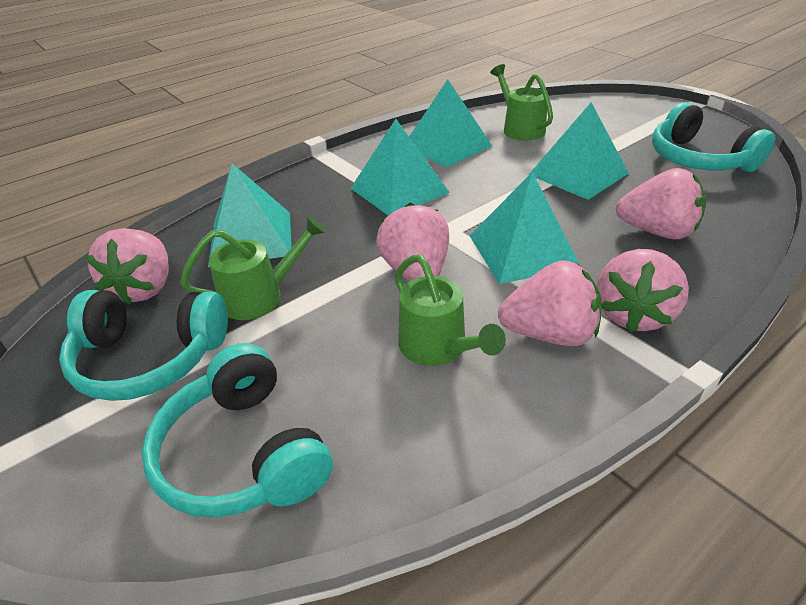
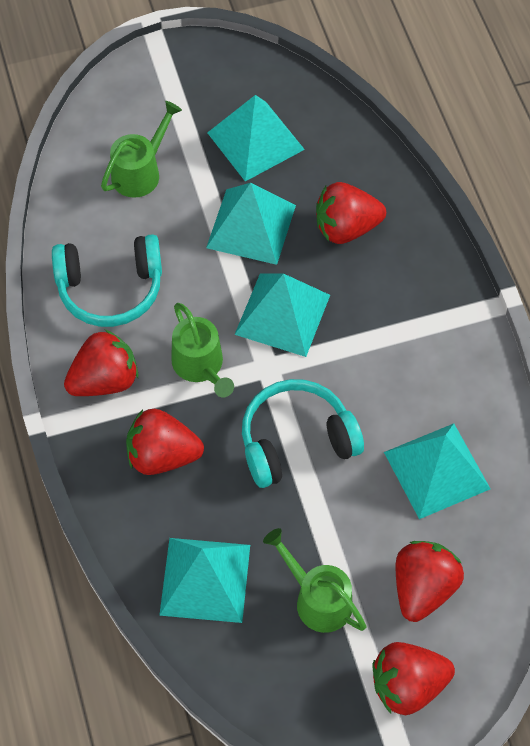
pink strawberry: 5 -> 0
red strawberry: 0 -> 5
turquoise headphones: 3 -> 2

